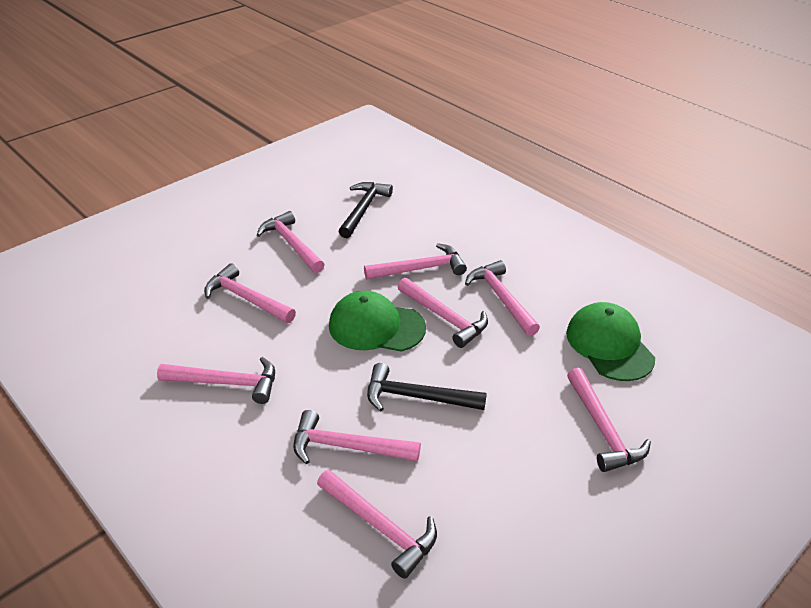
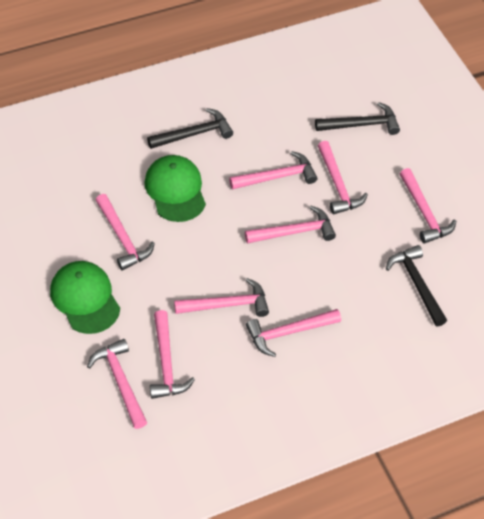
black hammer: 2 -> 3

